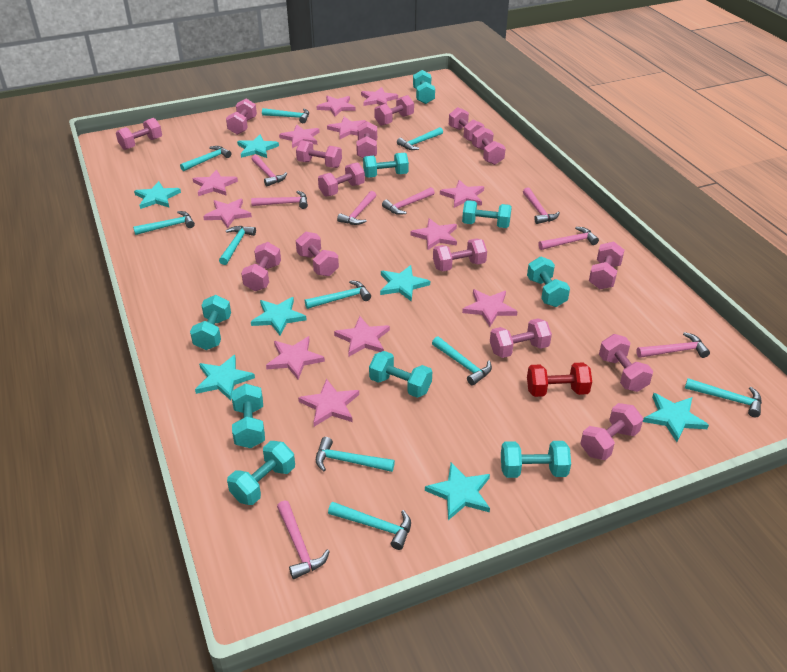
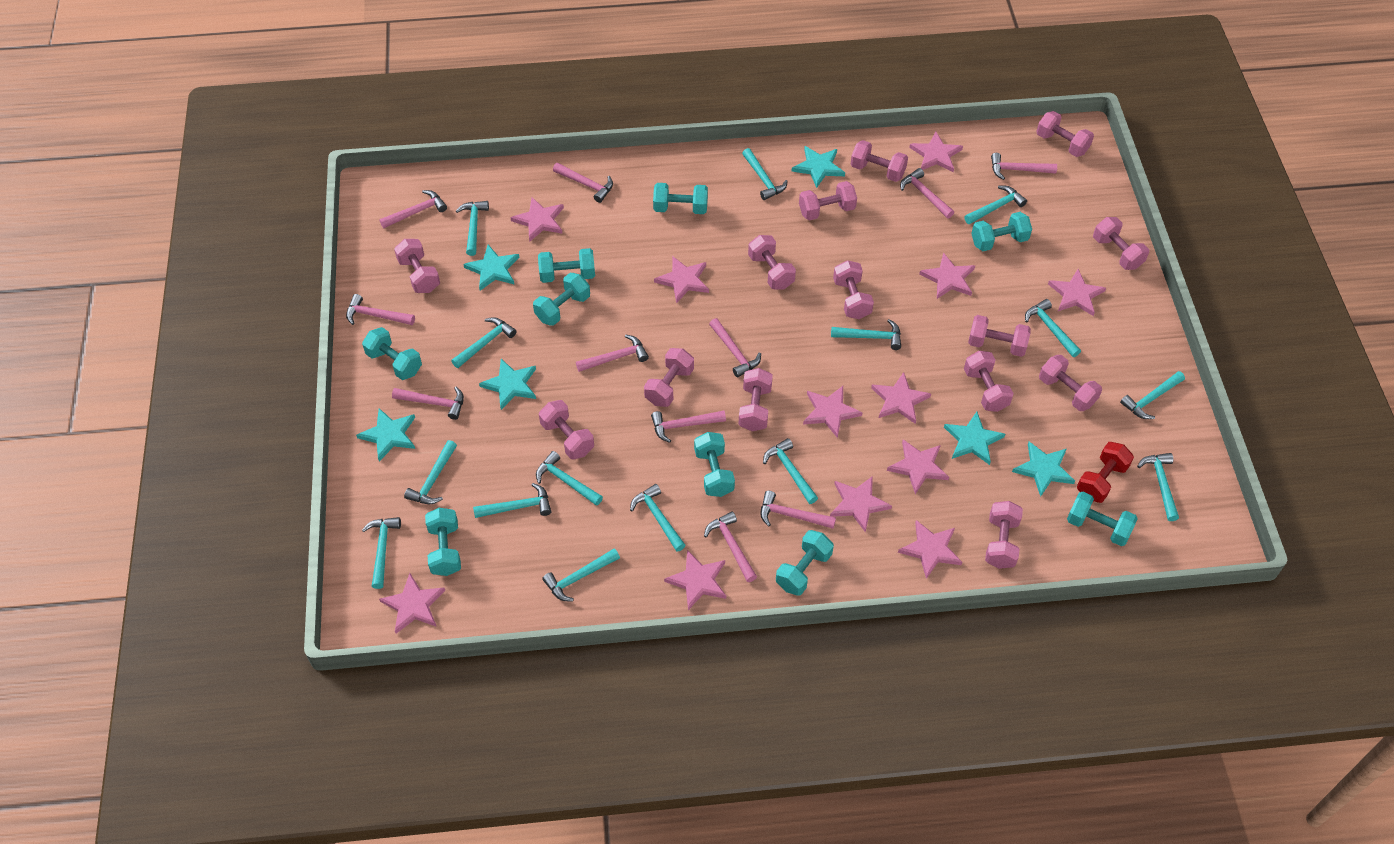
pink dumbbell: 15 -> 14
pink hammer: 8 -> 11
turquoise hammer: 10 -> 15
turquoise star: 7 -> 6

